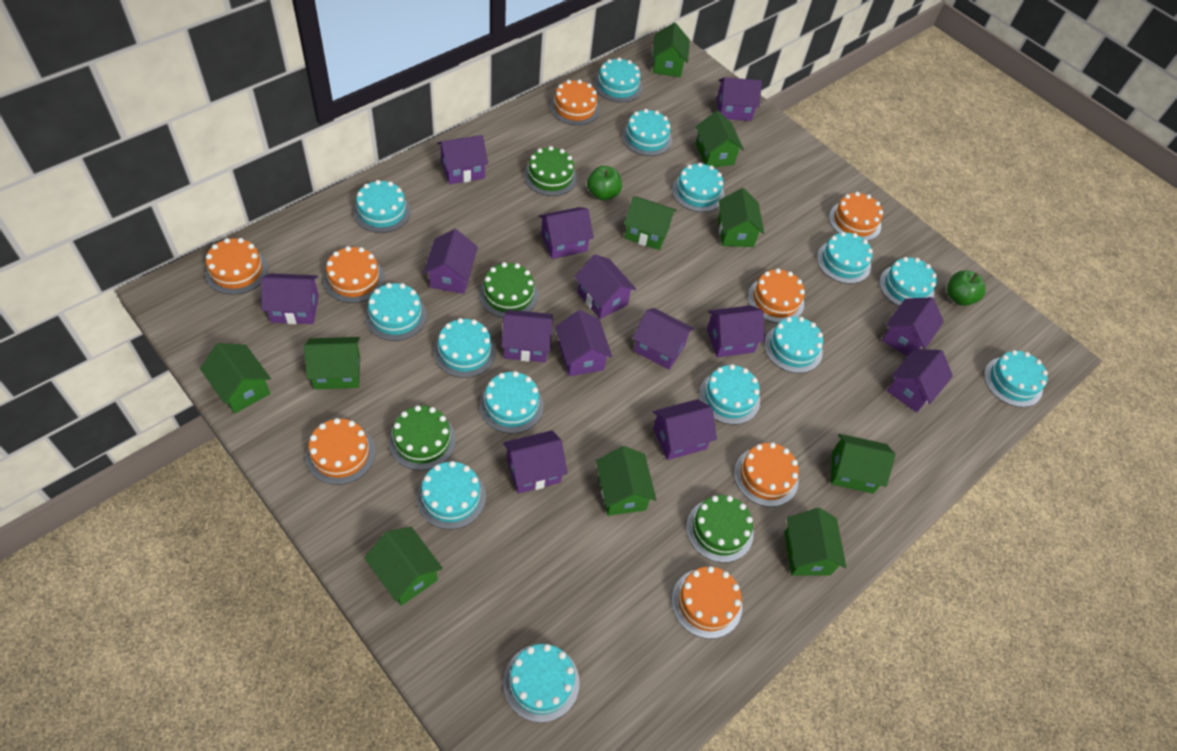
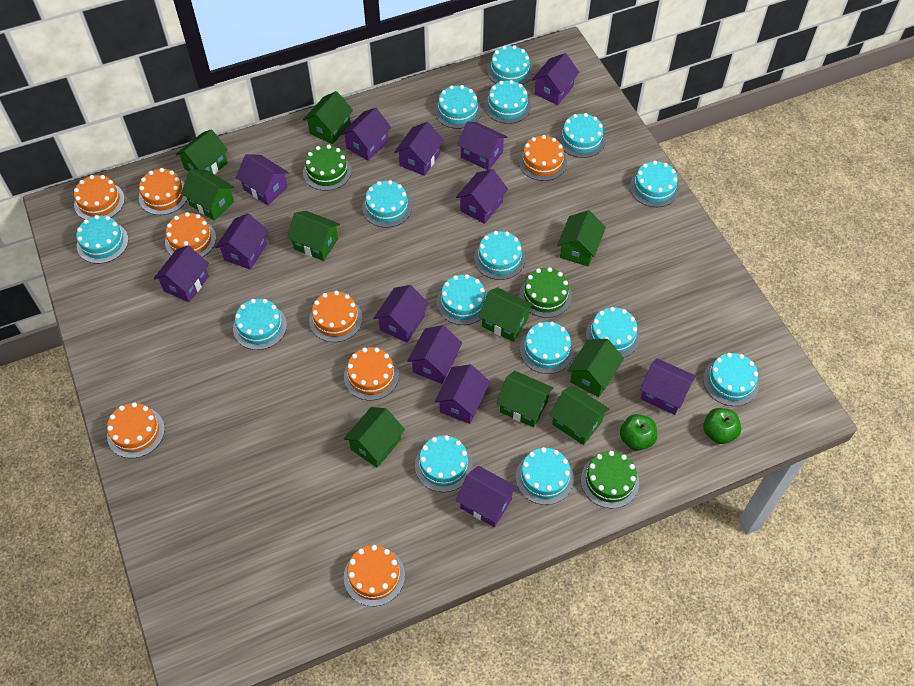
green cake: 4 -> 3
purple house: 14 -> 13
turquoise cake: 14 -> 15

